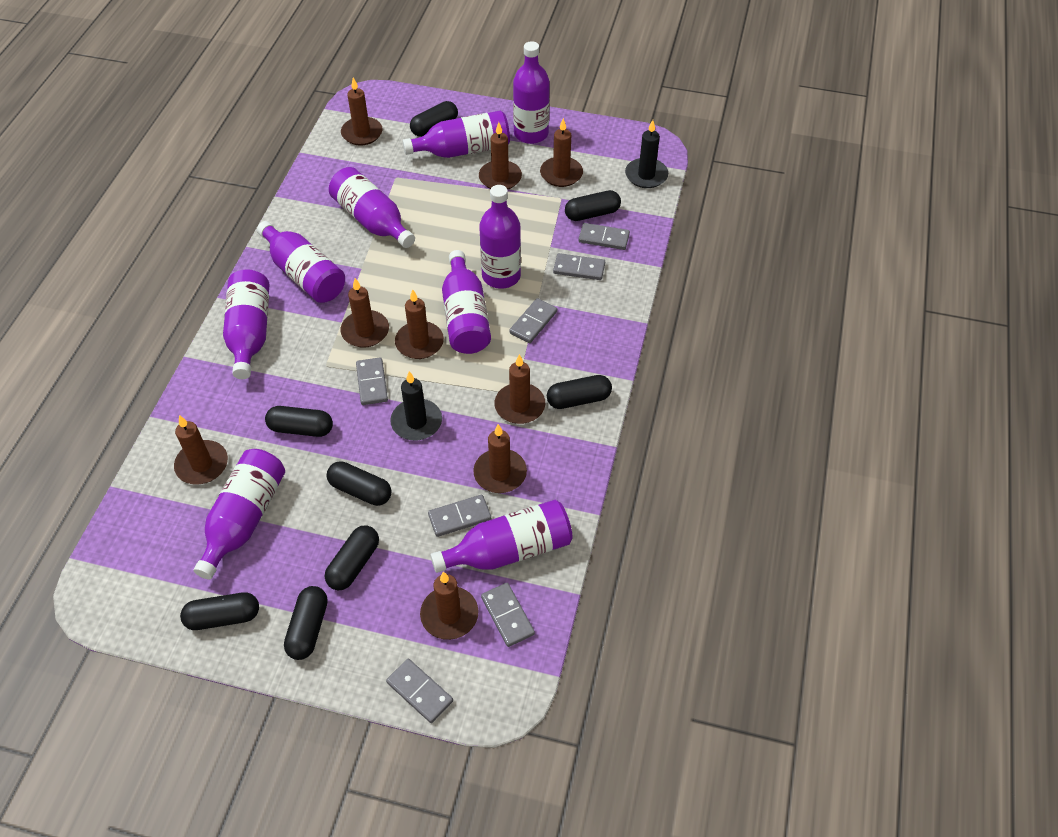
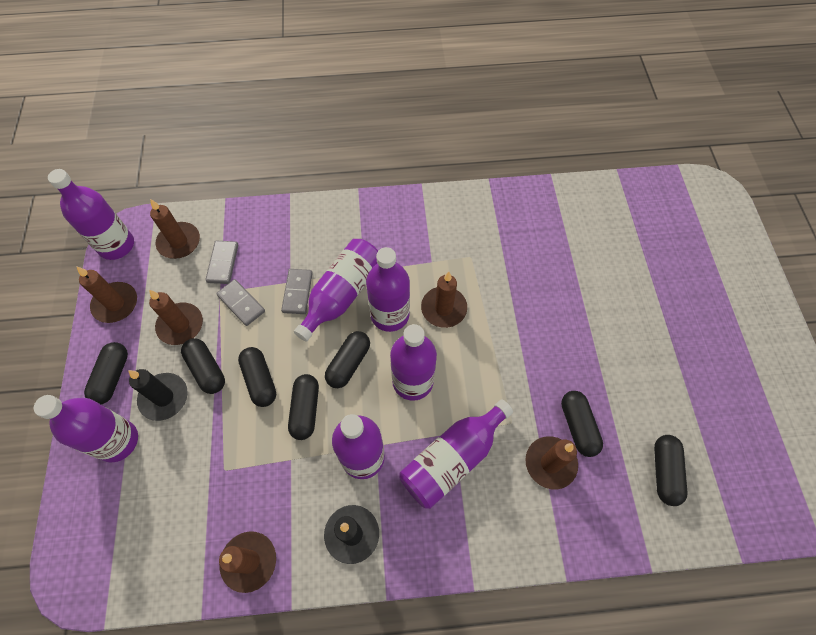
black capsule: 8 -> 7
brown candle: 9 -> 6
grey domino: 7 -> 3
purple bottle: 9 -> 7

